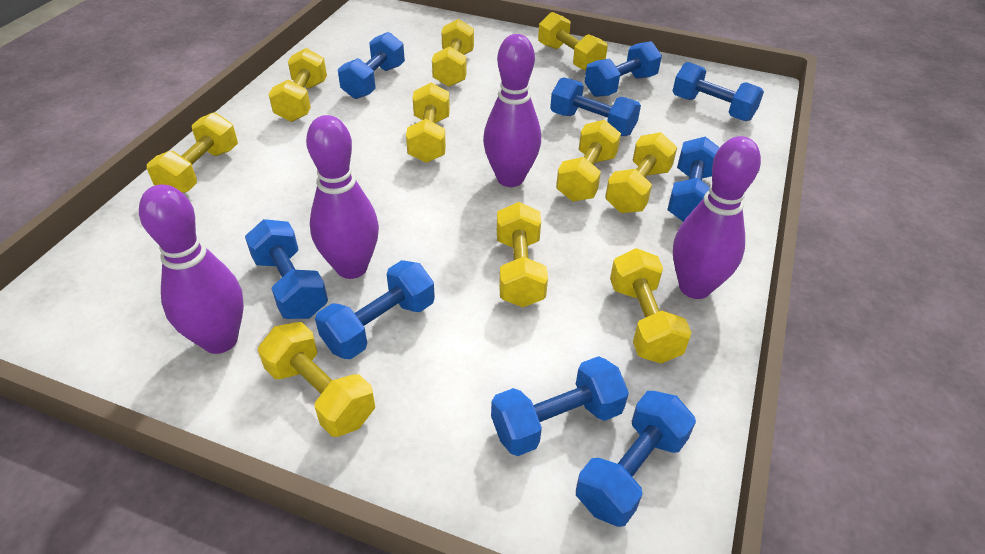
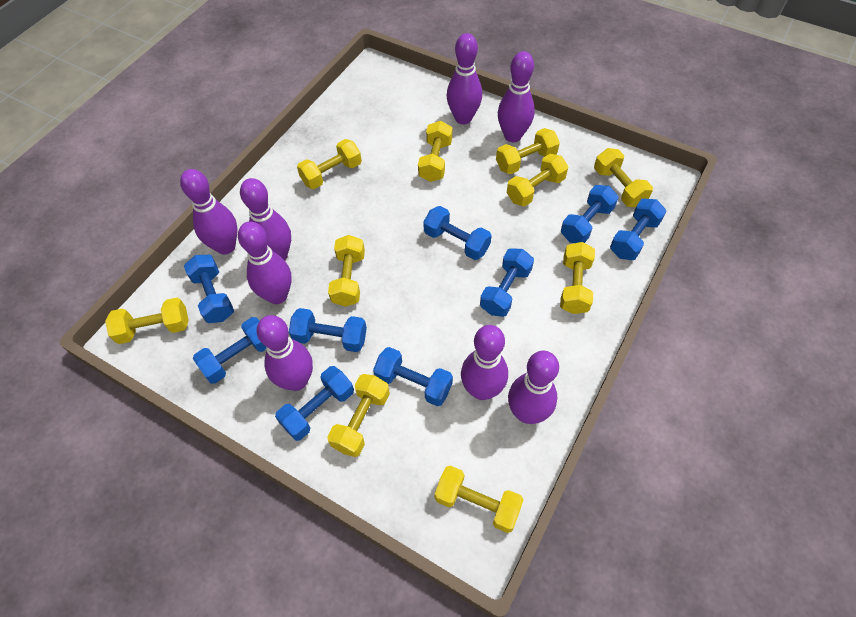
purple bowling pin: 4 -> 8

